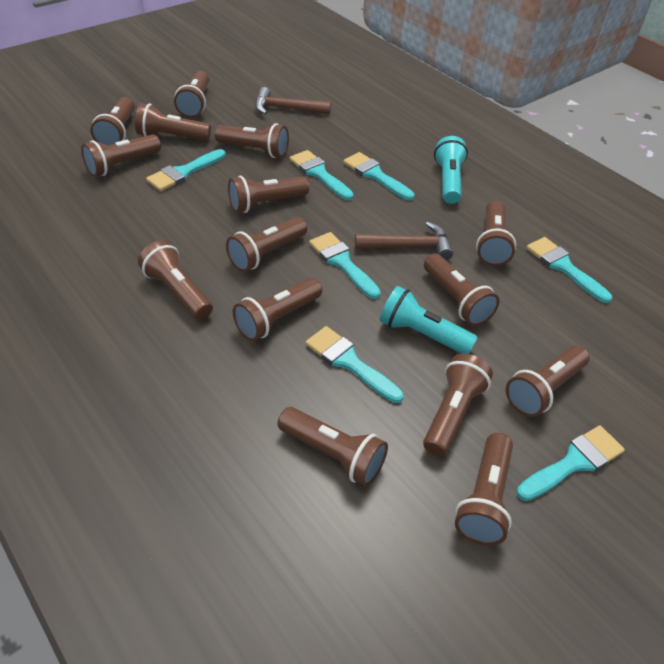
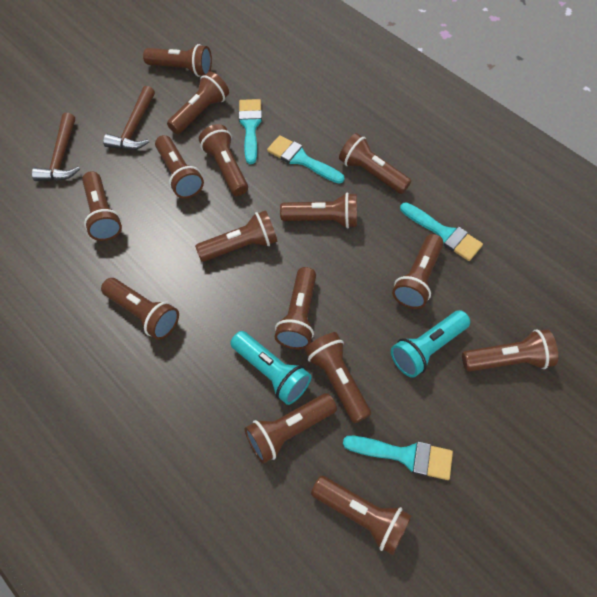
turquoise brush: 7 -> 4

